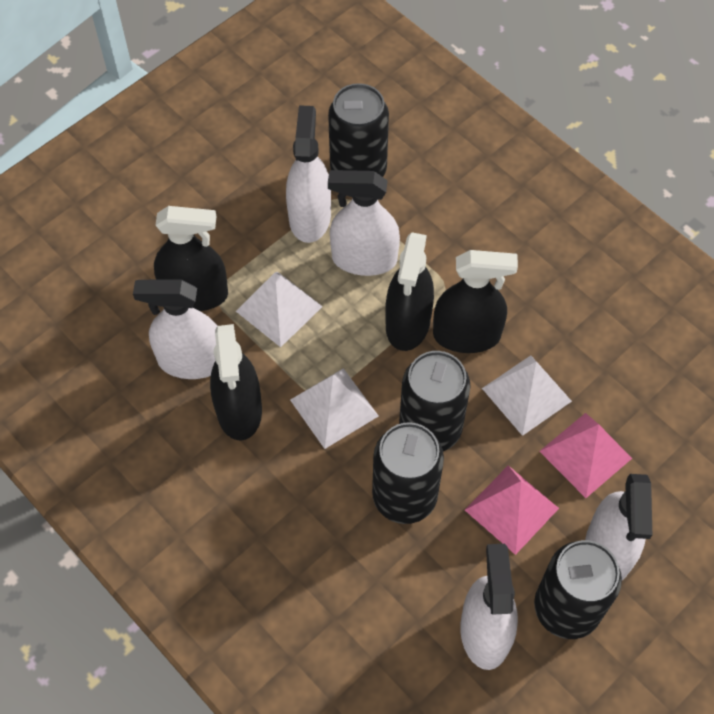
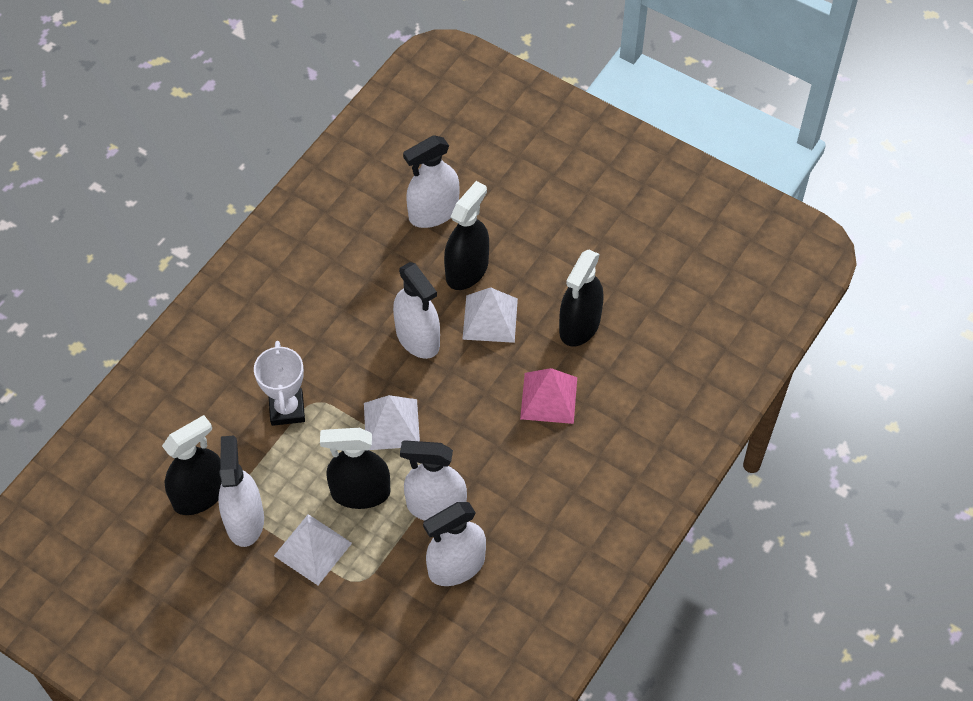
black can: 4 -> 0
pink pyramid: 2 -> 1
white trophy: 0 -> 1

